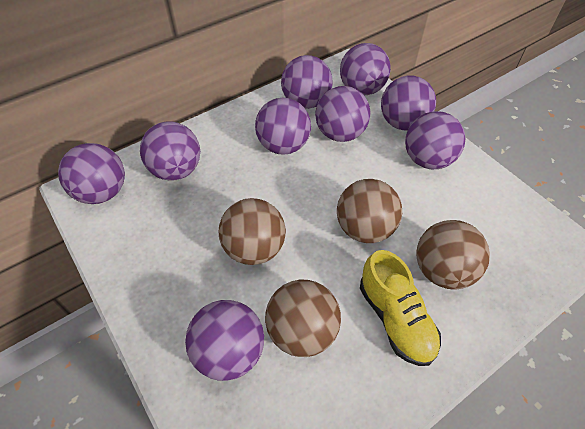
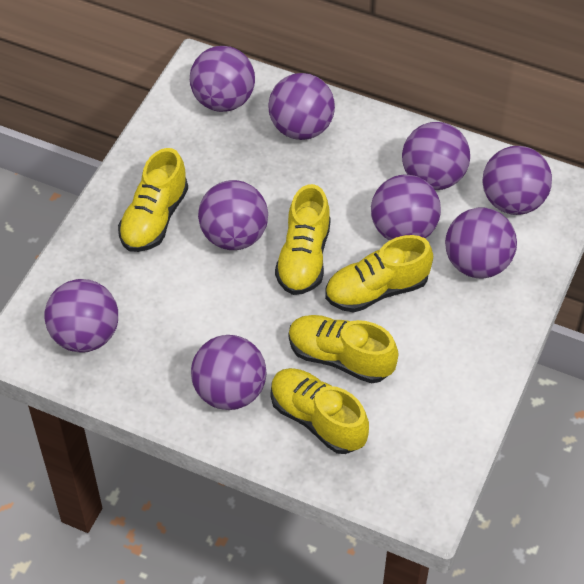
brown ball: 4 -> 0
yellow shoe: 1 -> 5

